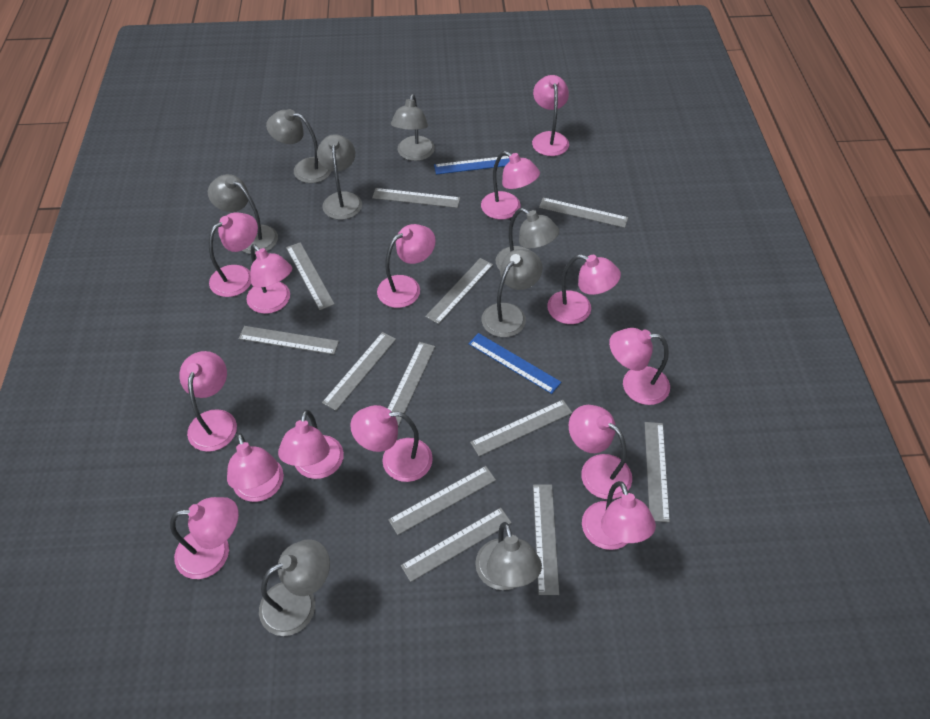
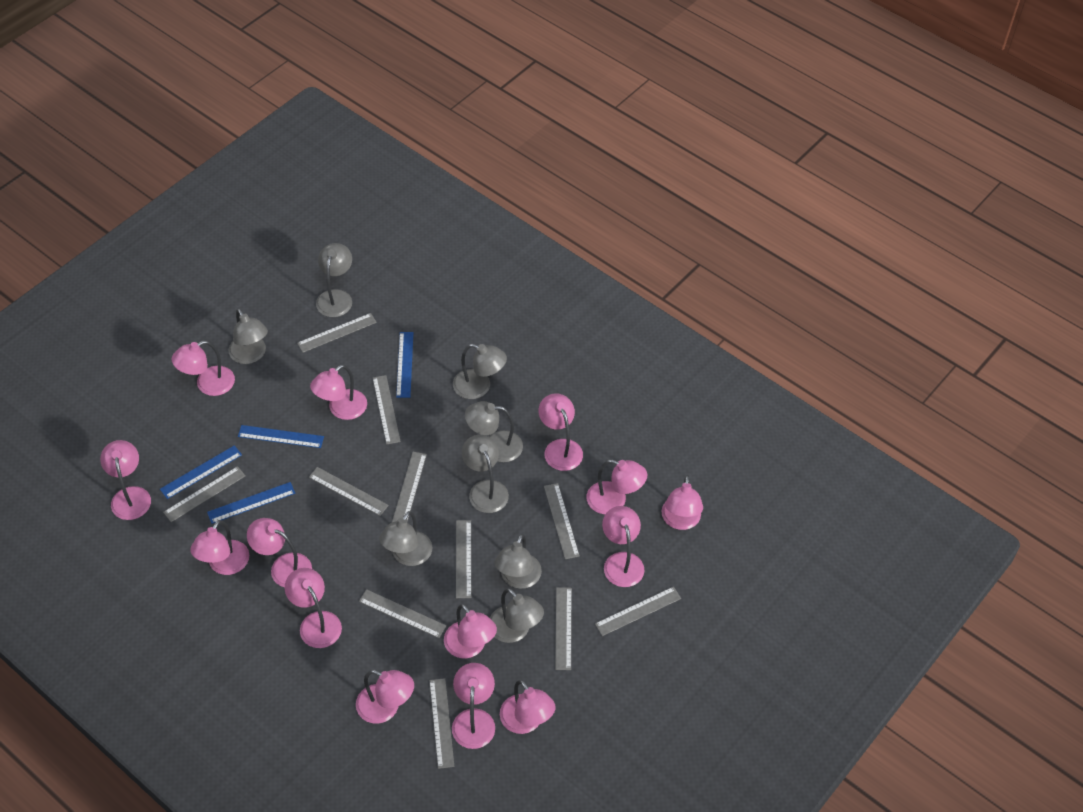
blue ruler: 2 -> 4
grey ruler: 12 -> 11

